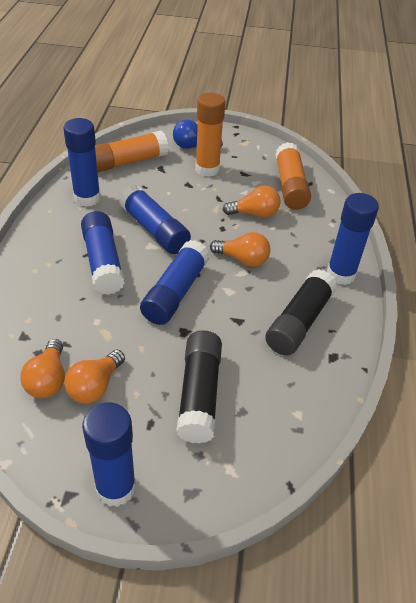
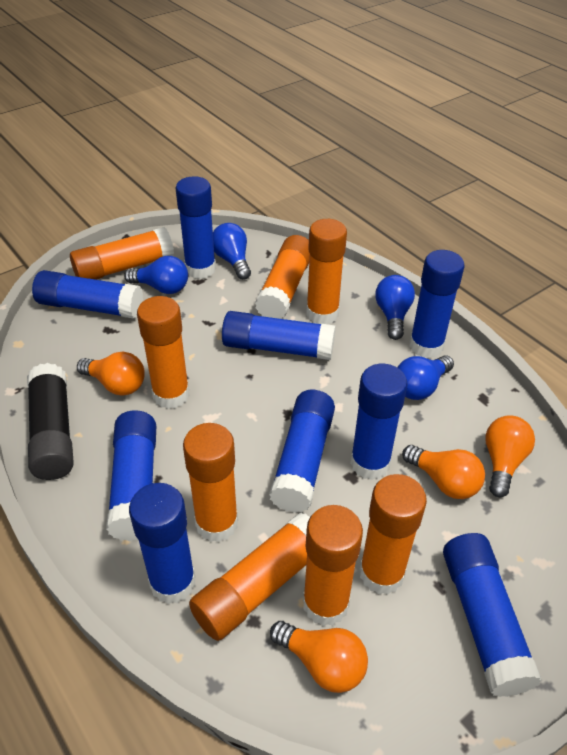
black glue stick: 2 -> 1
blue glue stick: 6 -> 9
blue light bulb: 1 -> 4
orange glue stick: 3 -> 8

